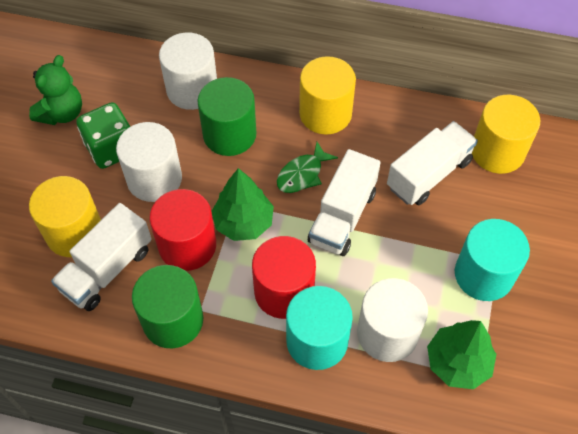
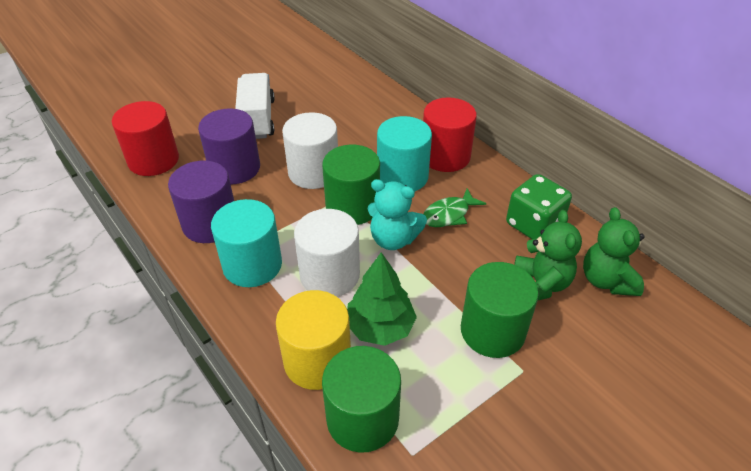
green cylinder: 2 -> 3
green teddy bear: 1 -> 2
green tree: 2 -> 1
purple cylinder: 0 -> 2
turquoise teddy bear: 0 -> 1
white cylinder: 3 -> 2
white truck: 3 -> 1
yellow cylinder: 3 -> 1

